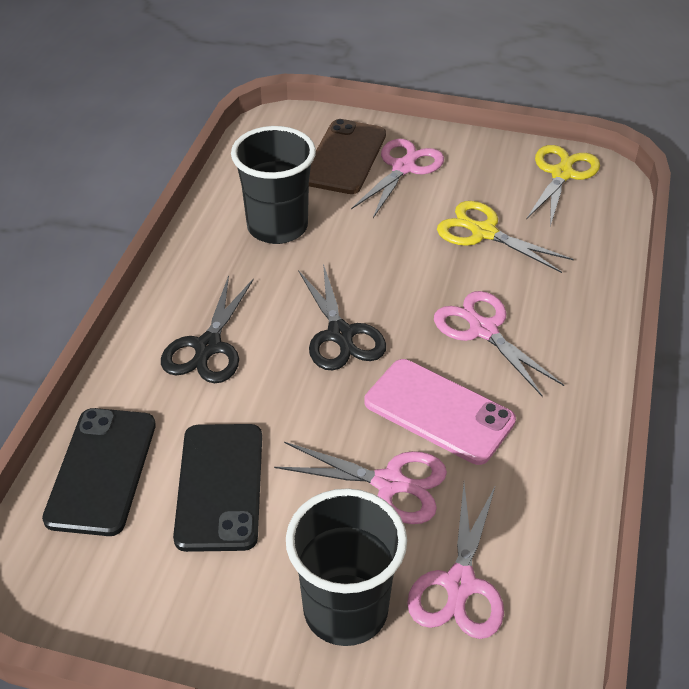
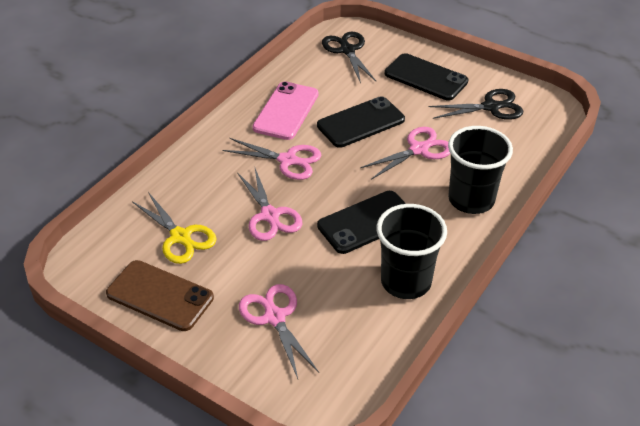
black phone: 2 -> 3
yellow scissors: 2 -> 1

